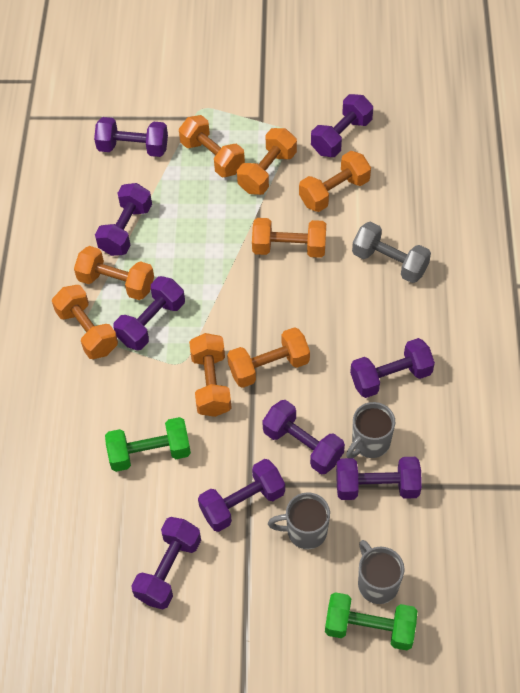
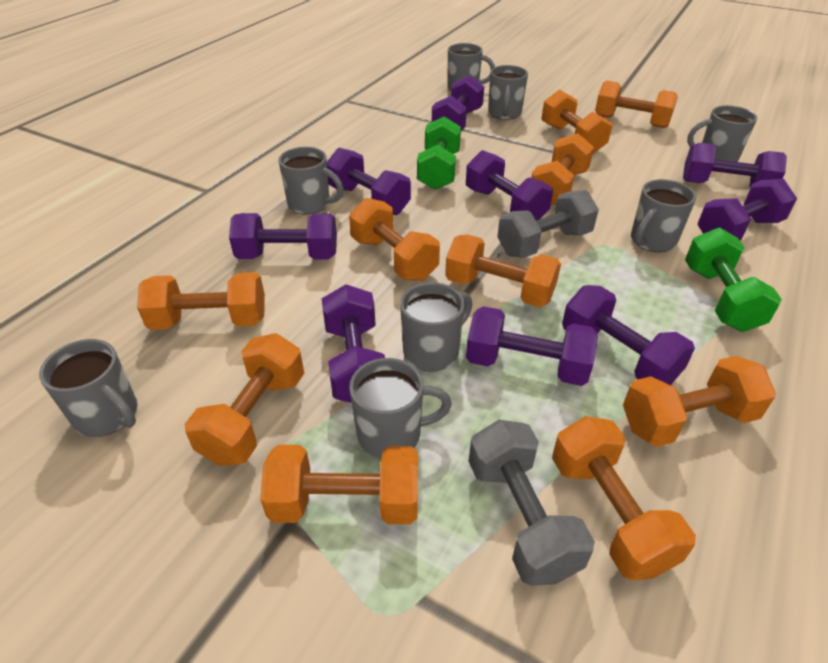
grey dumbbell: 1 -> 2
grey mug: 3 -> 8
orange dumbbell: 8 -> 10

